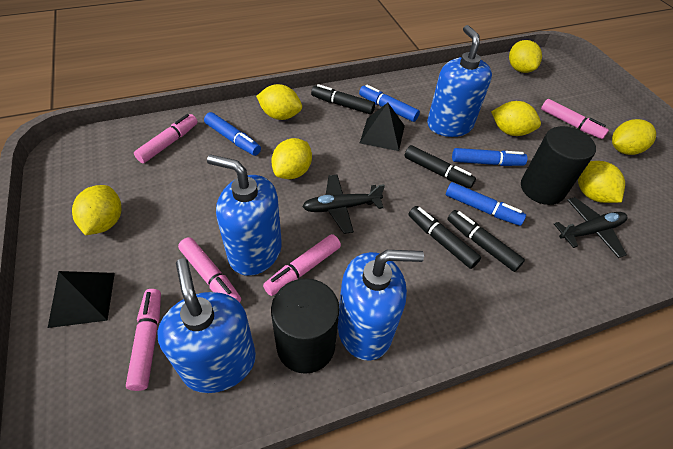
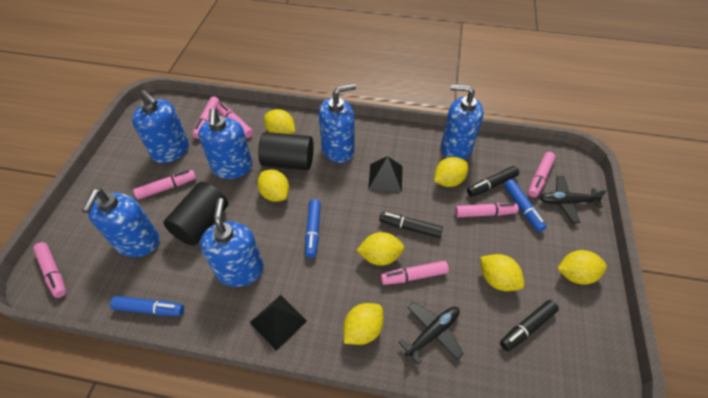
black marker: 4 -> 3
blue marker: 4 -> 3
blue soap dispenser: 4 -> 6
pink marker: 5 -> 7

